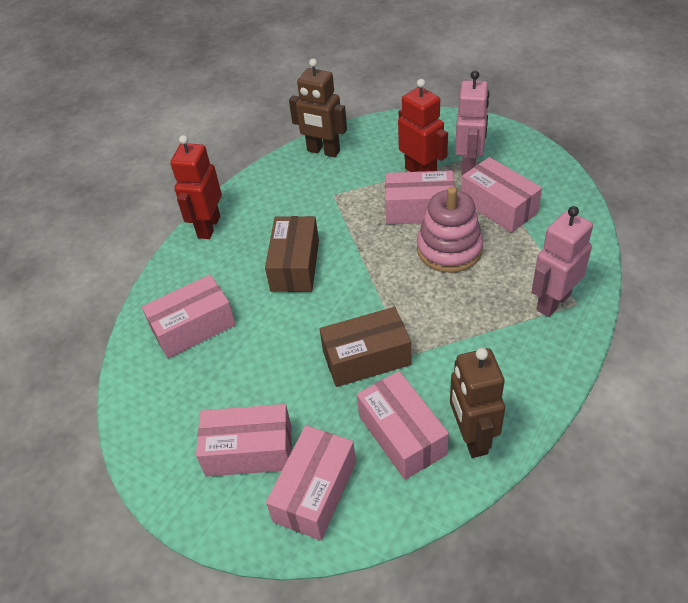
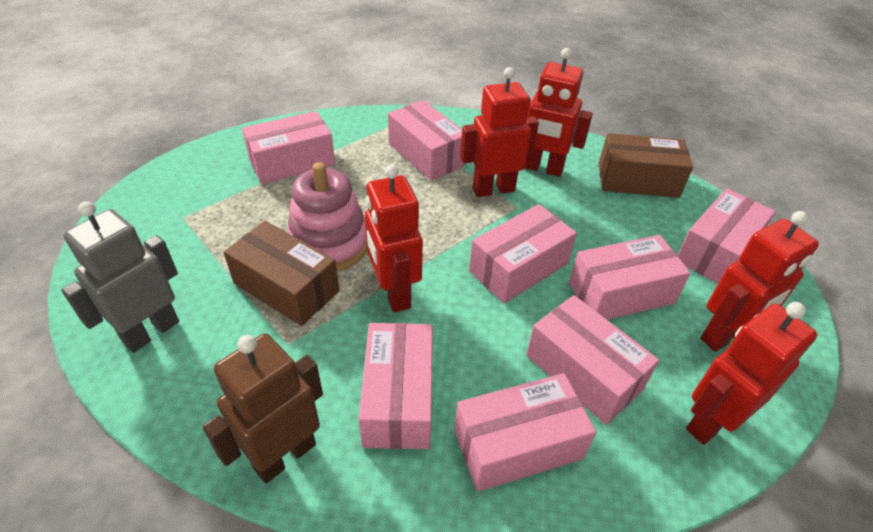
brown robot: 2 -> 1
grey robot: 0 -> 1
pink box: 6 -> 8
pink robot: 2 -> 0
red robot: 2 -> 5

